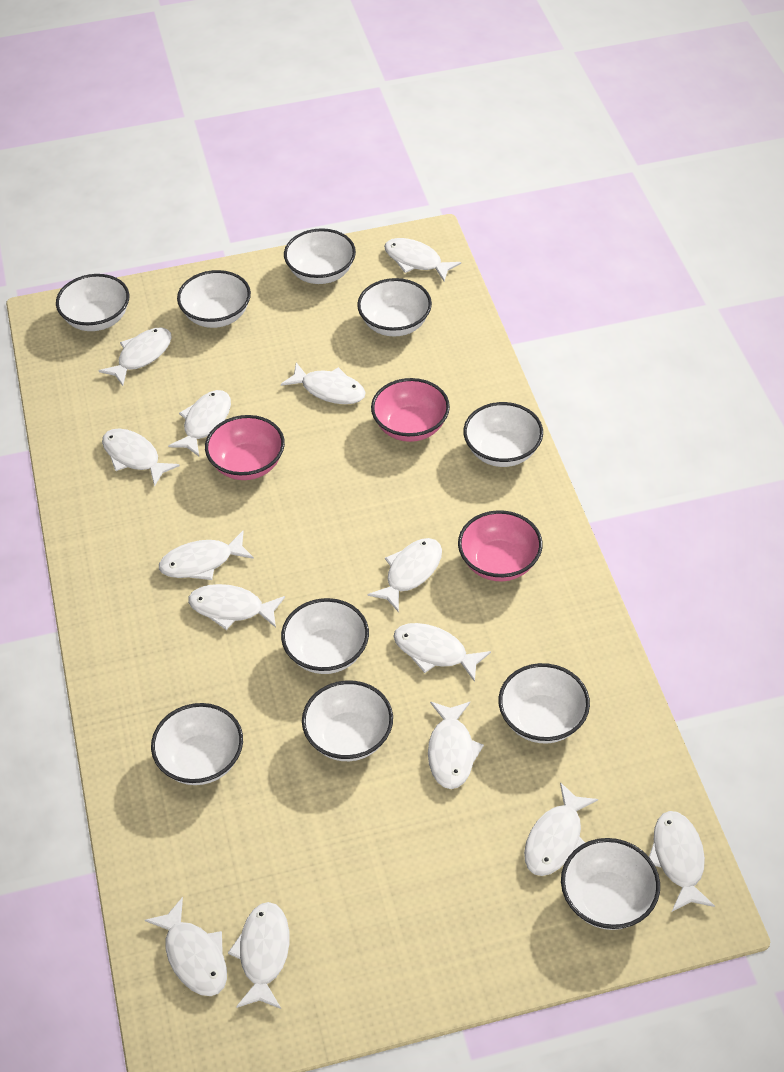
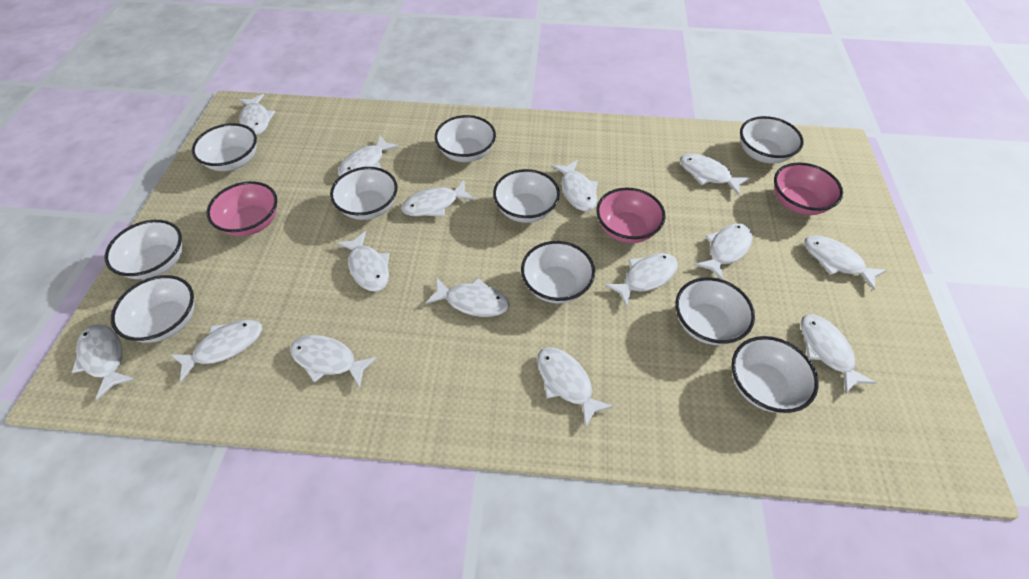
white fish: 14 -> 15

